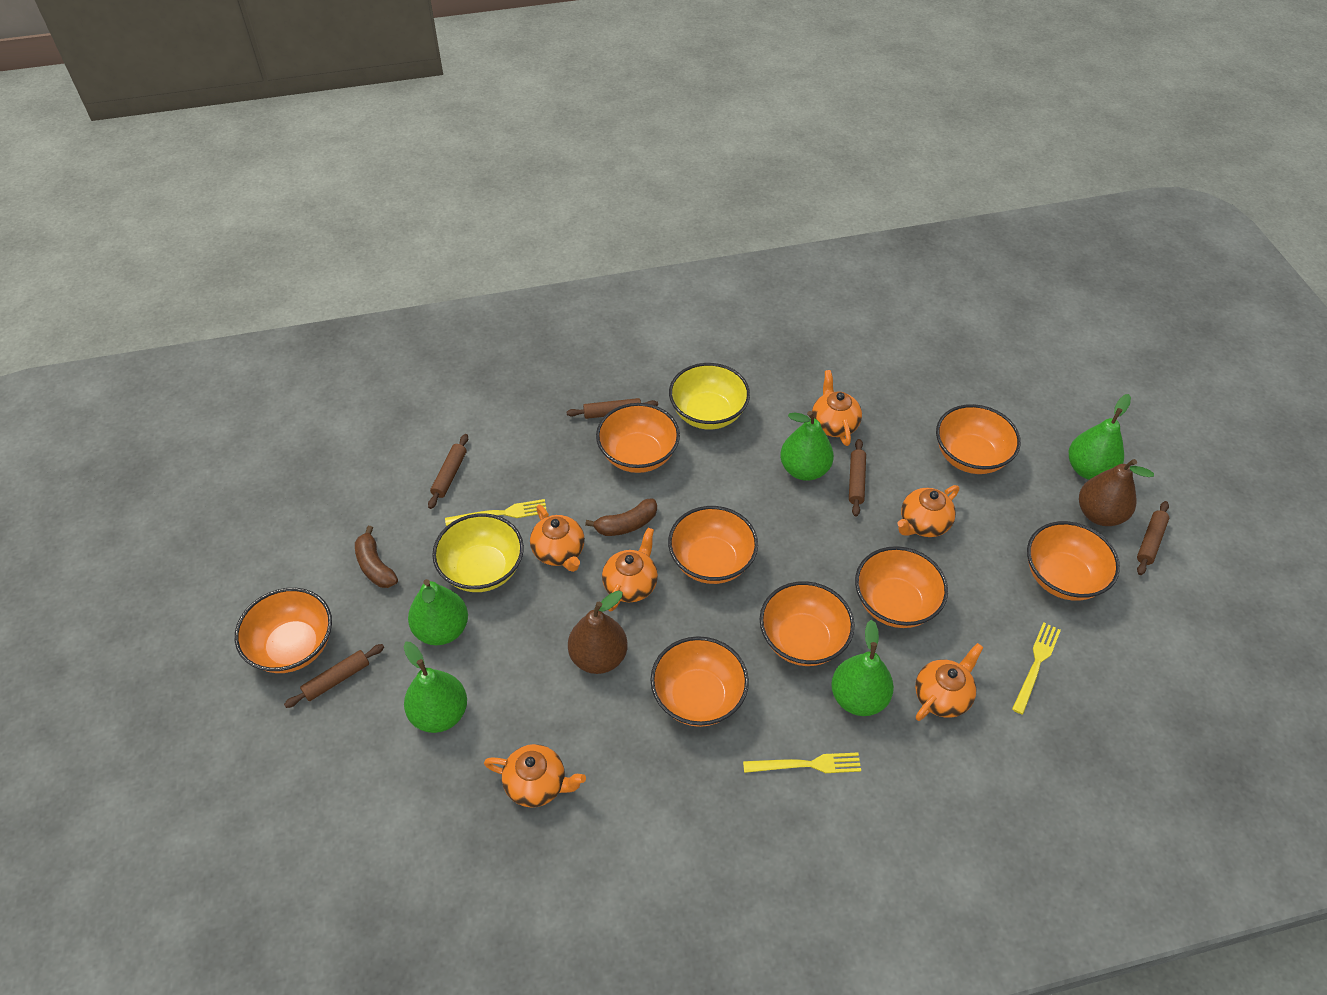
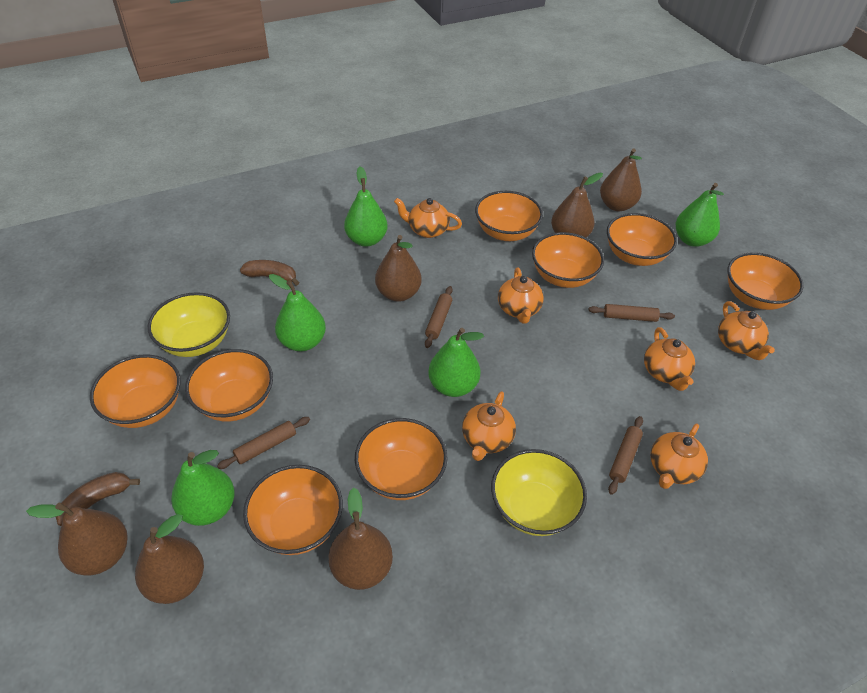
brown pear: 2 -> 6
brown rolling pin: 5 -> 4
yellow fork: 3 -> 0

